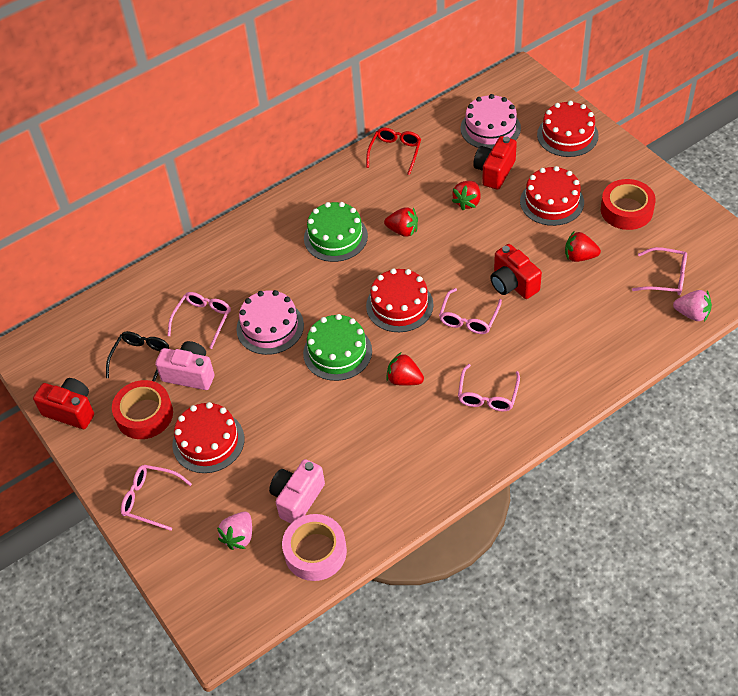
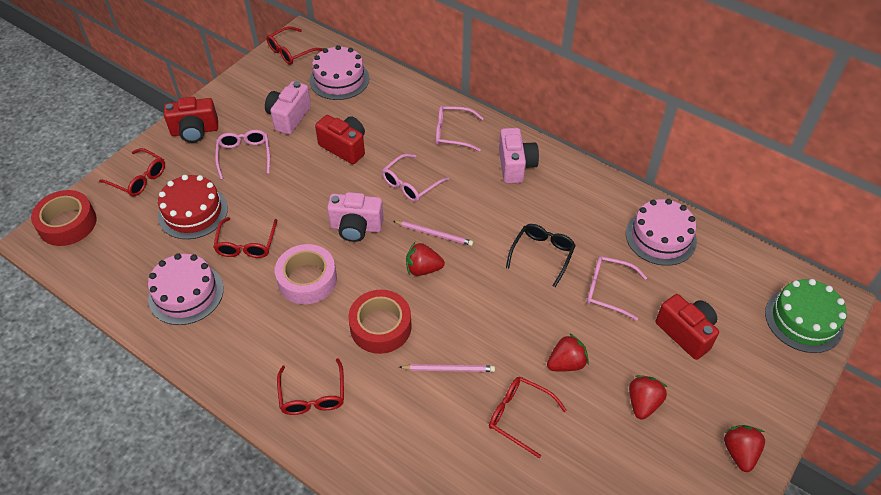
green cake: 2 -> 1
pink cake: 2 -> 3
pink camera: 2 -> 3
pink glasses: 5 -> 4
pink pencil: 0 -> 2
pink strawberry: 2 -> 0
red cake: 4 -> 1
red glasses: 1 -> 5

